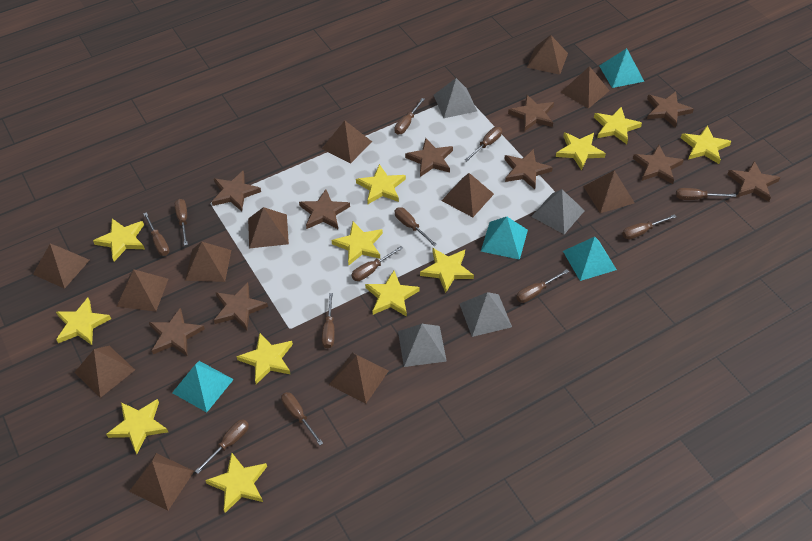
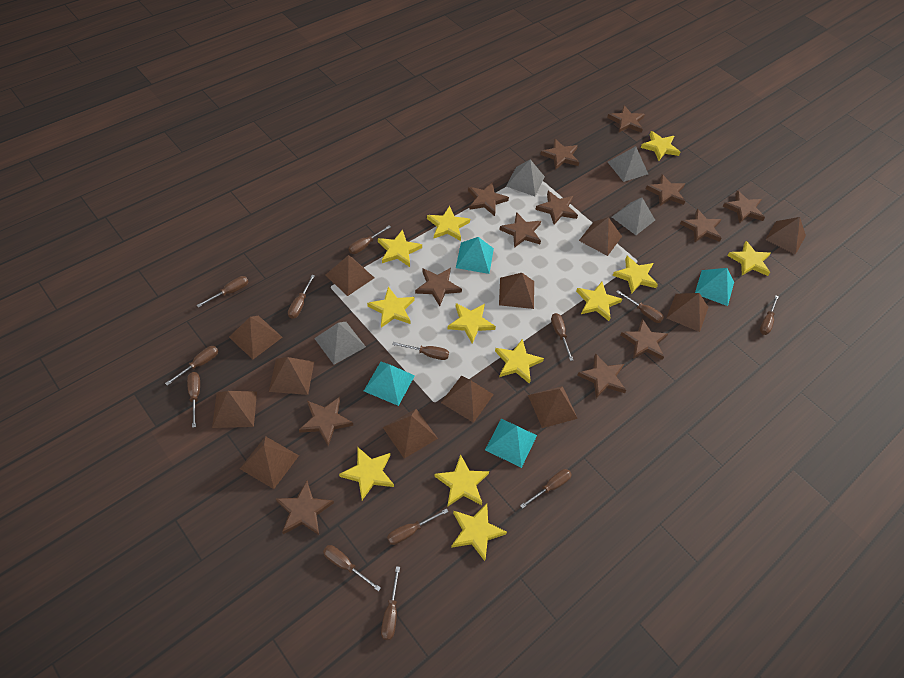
brown screwdriver: 12 -> 13
brown star: 10 -> 13

